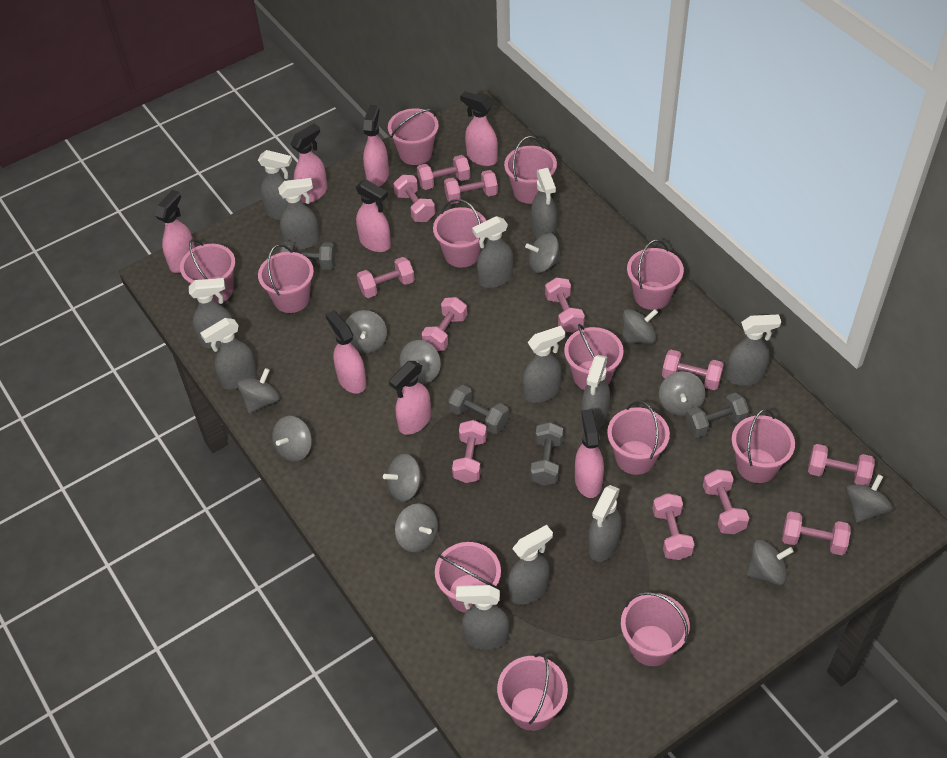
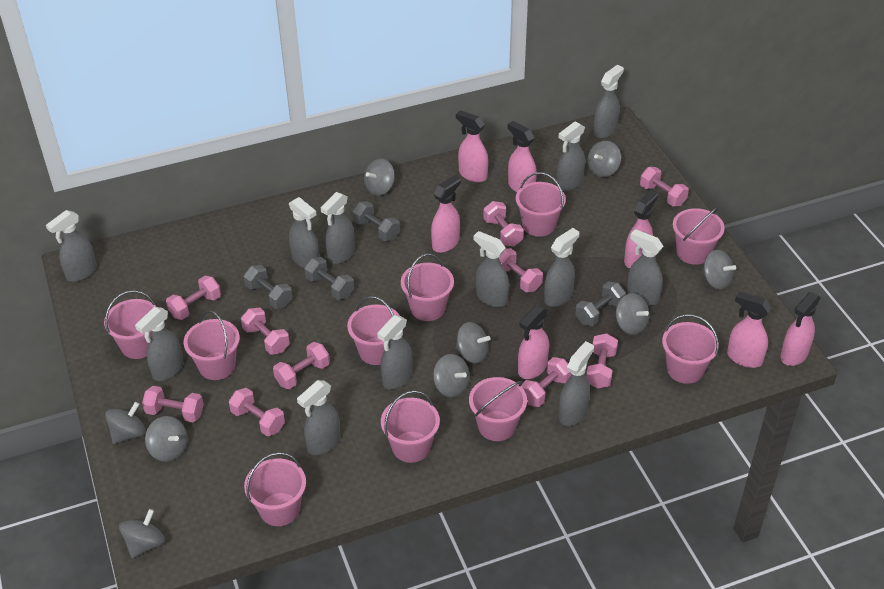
grey spinning top: 11 -> 9
pink bucket: 12 -> 10
pink dumbbell: 12 -> 10
pink spray bottle: 8 -> 7

